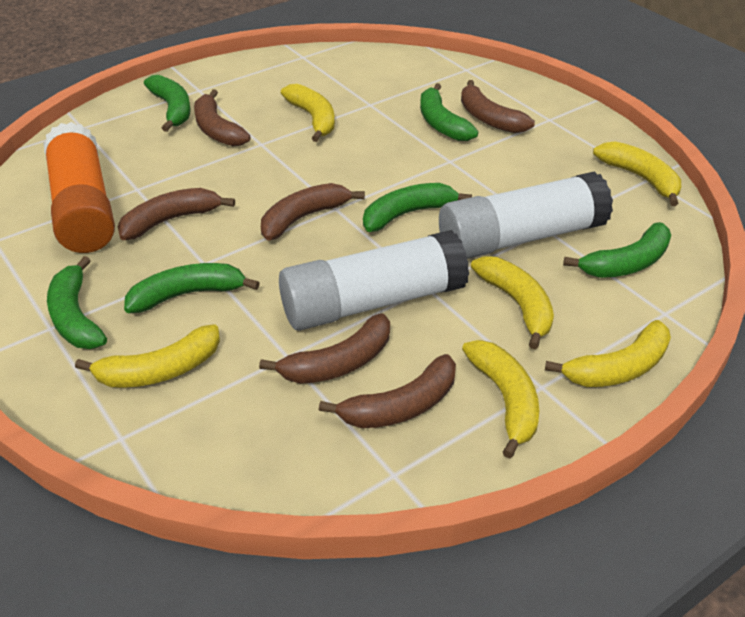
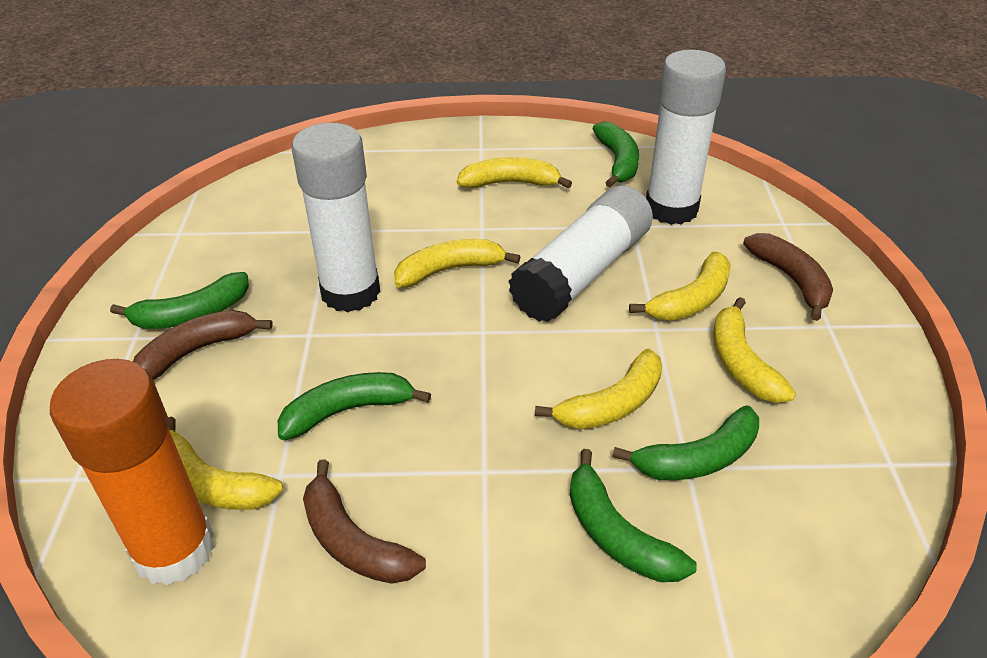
brown banana: 6 -> 3
green banana: 6 -> 5
white glue stick: 2 -> 3

